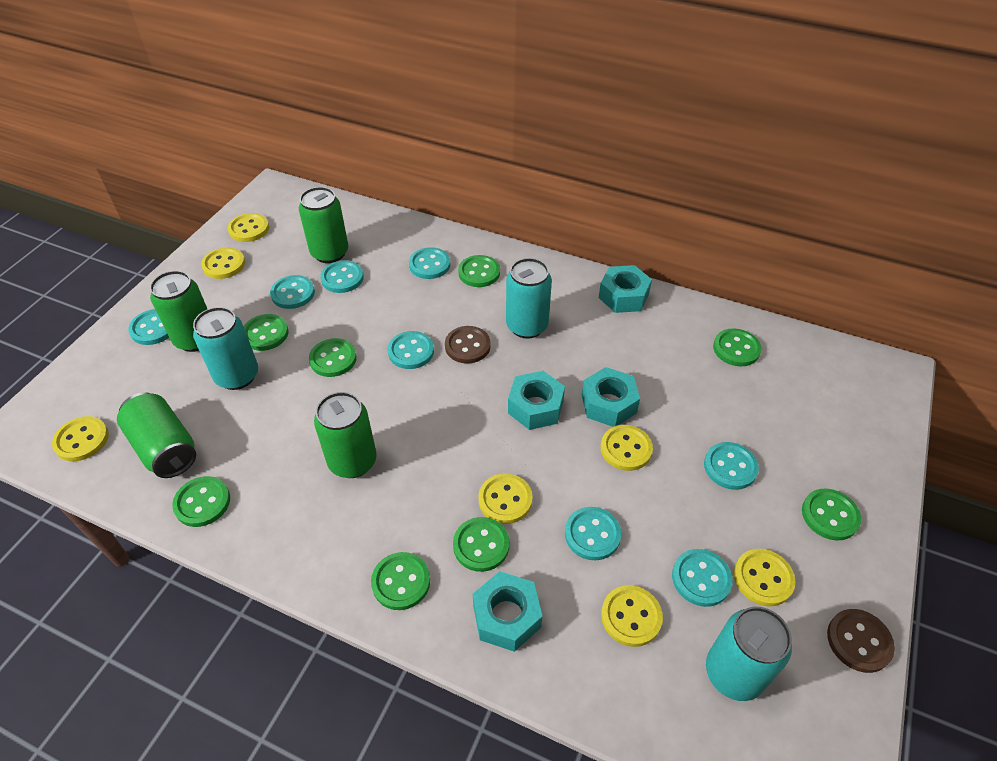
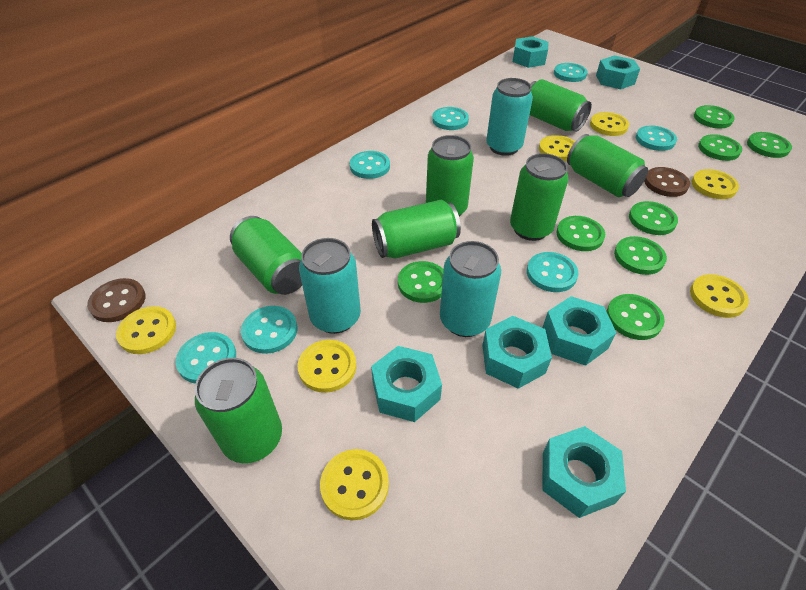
green can: 4 -> 7
turquoise button: 8 -> 7
turquoise nut: 4 -> 6

